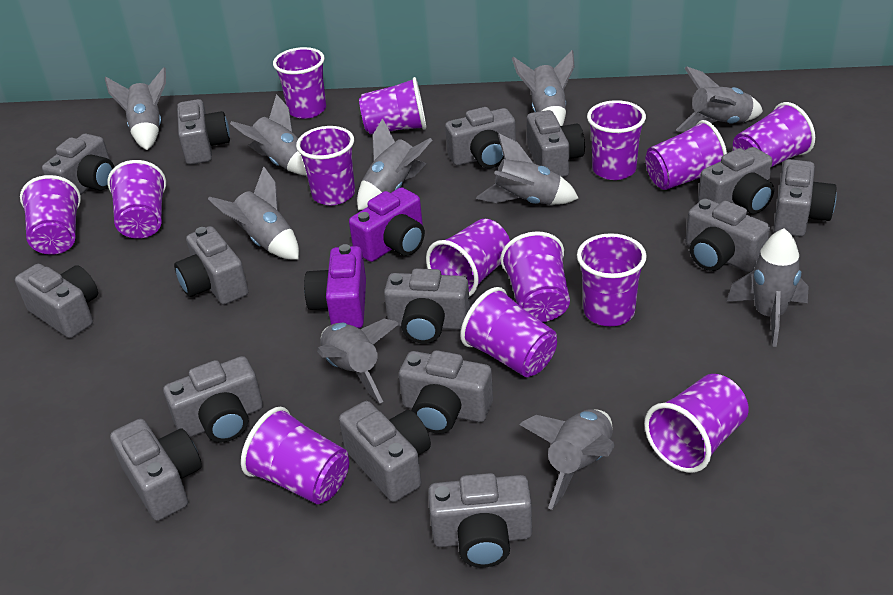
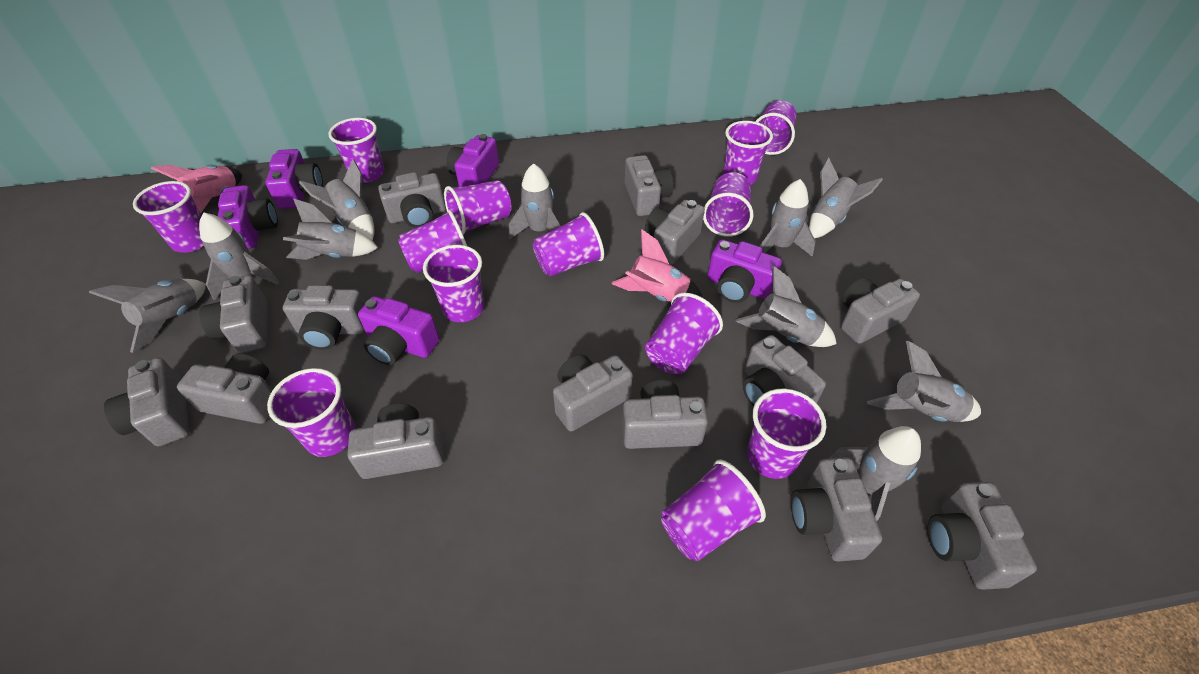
grey camera: 15 -> 14
pink rocket: 0 -> 2
purple camera: 2 -> 5
purple cup: 14 -> 13

